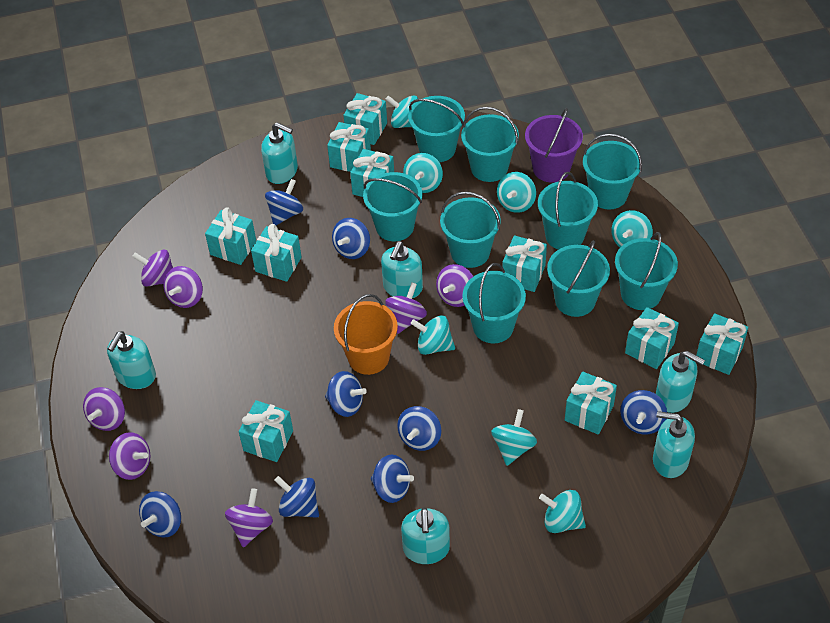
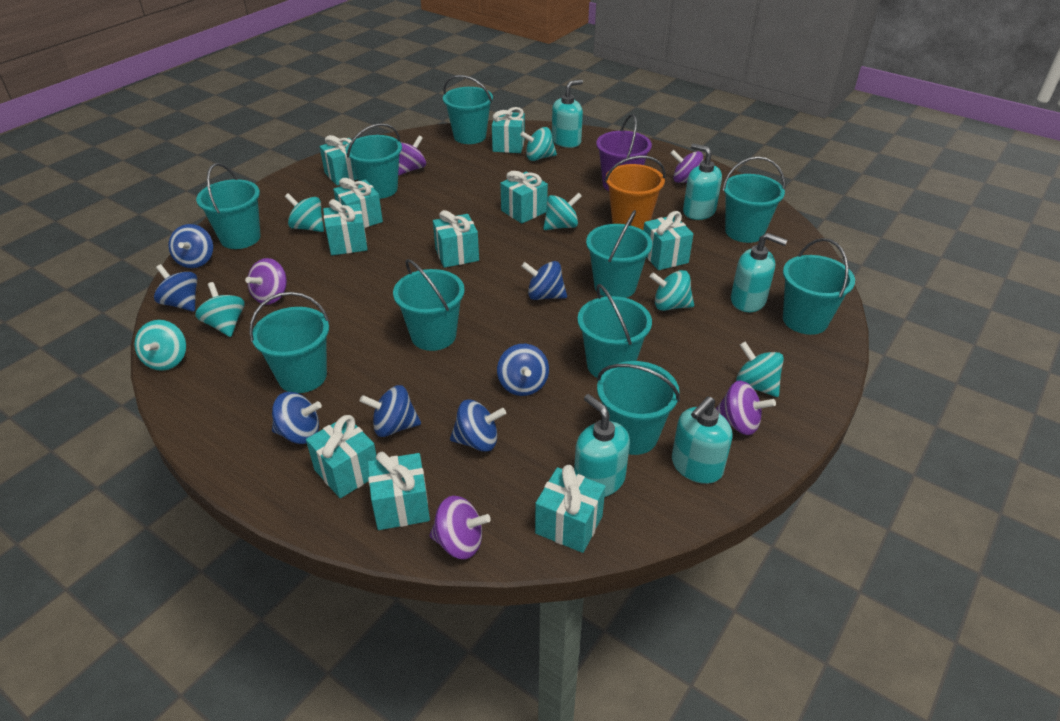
blue spinning top: 8 -> 7
purple spinning top: 7 -> 5
turquoise bucket: 9 -> 10
turquoise soap dispenser: 6 -> 5

